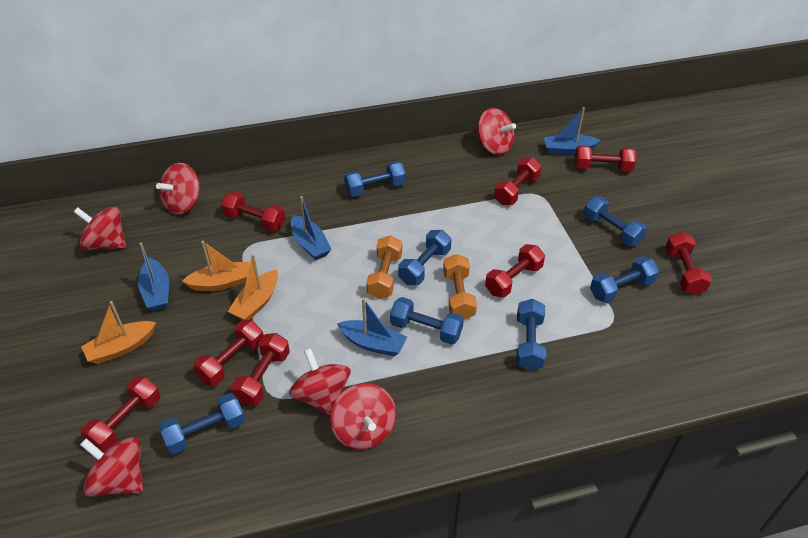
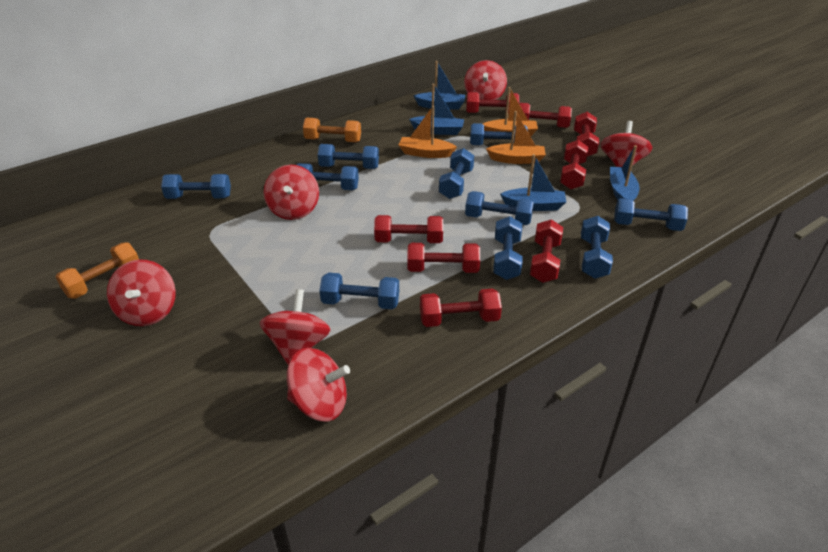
blue dumbbell: 7 -> 10

